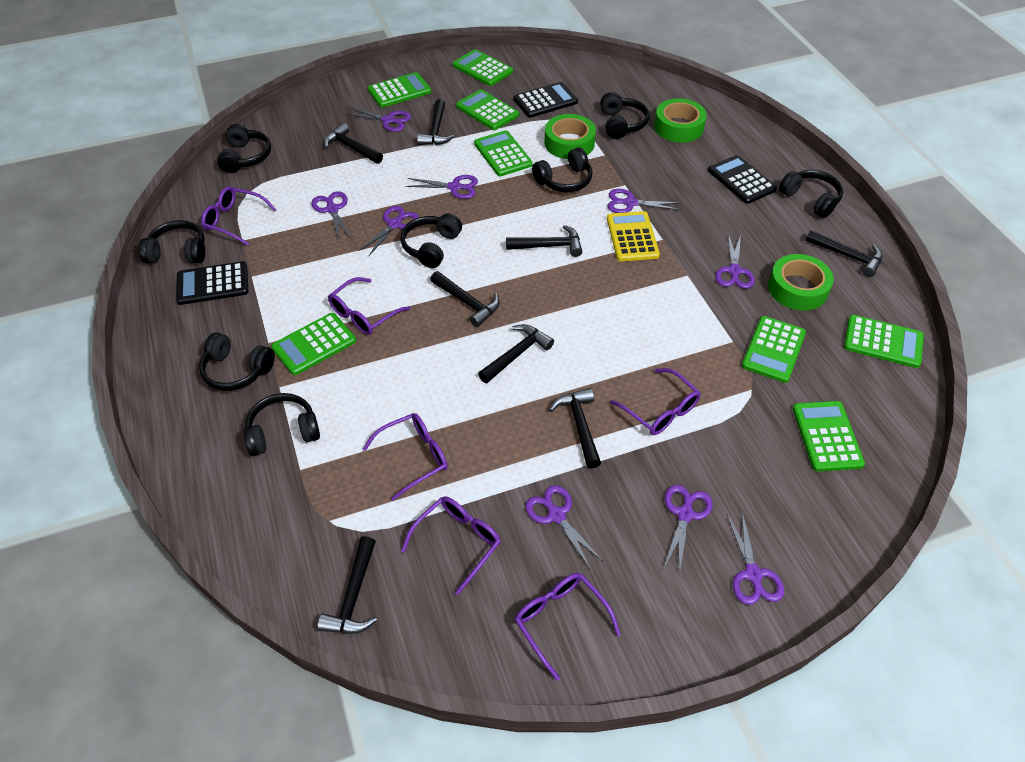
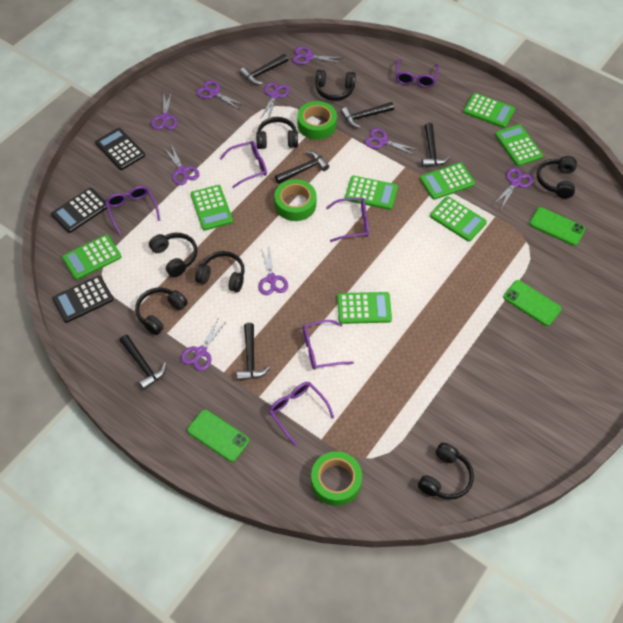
black hammer: 8 -> 6
black headphones: 8 -> 7
green phone: 0 -> 3
yellow calculator: 1 -> 0

